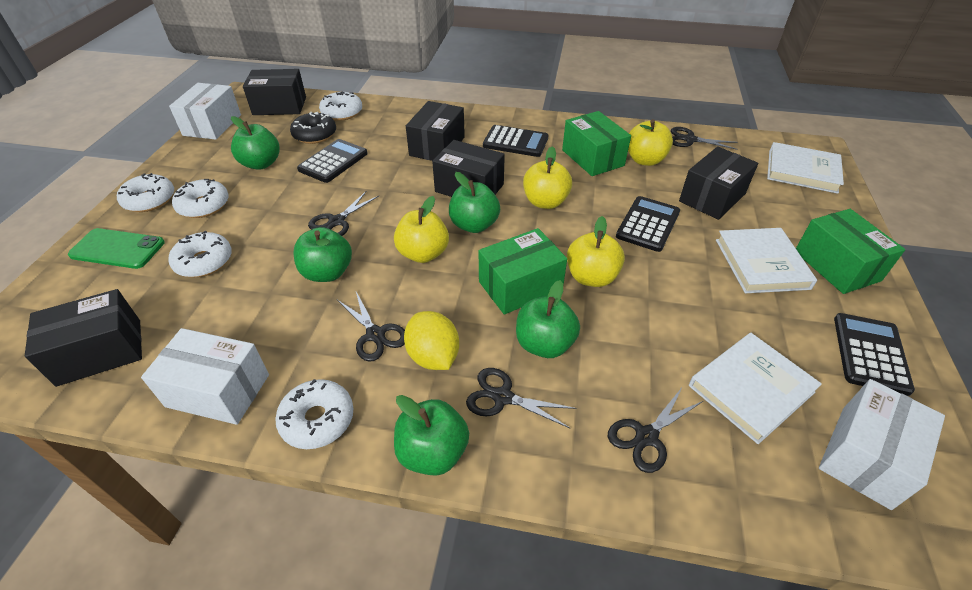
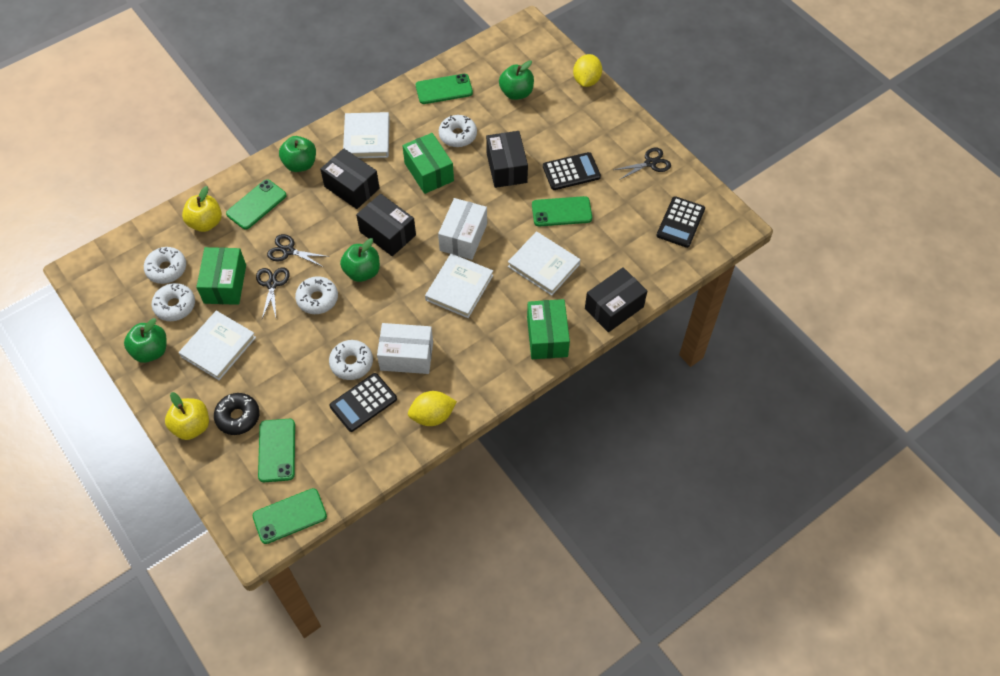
black box: 5 -> 4
black calculator: 4 -> 3
black scissors: 5 -> 3
green apple: 5 -> 4
green phone: 1 -> 5
white book: 3 -> 4
white box: 3 -> 2
yellow apple: 4 -> 2
yellow lemon: 1 -> 2

